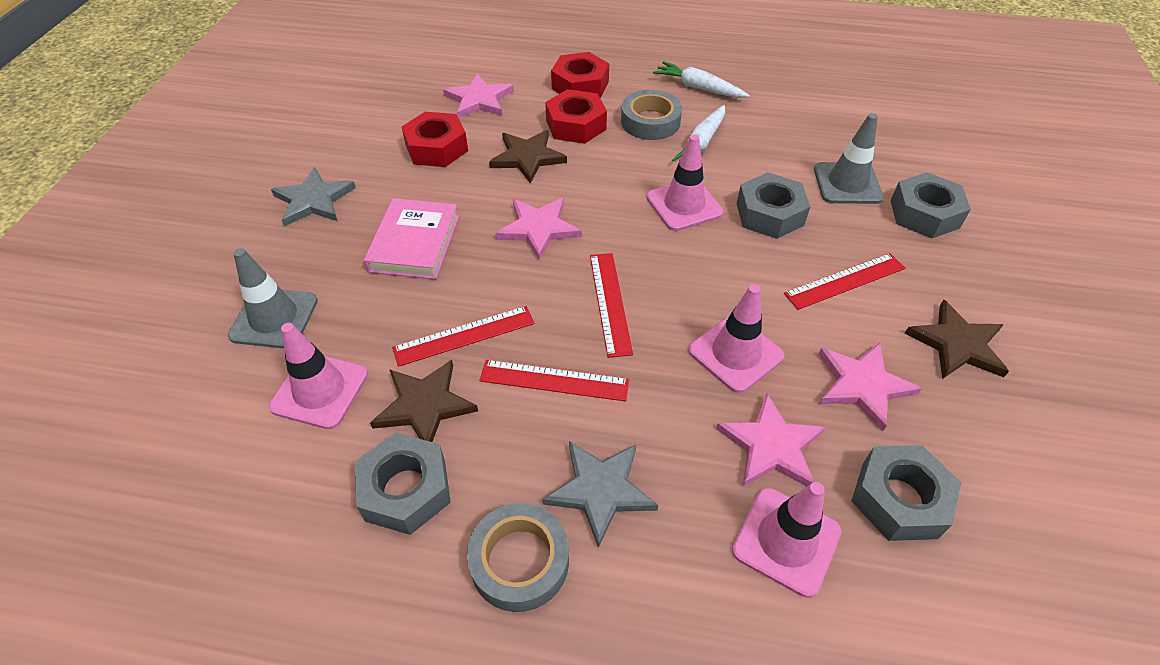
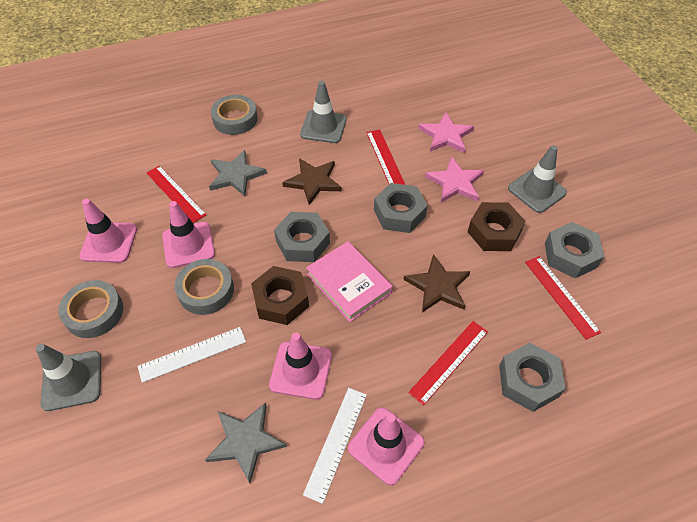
brown nut: 0 -> 2
brown star: 3 -> 2
grey tape: 2 -> 3
grey traffic cone: 2 -> 3
pink star: 4 -> 2
red nut: 3 -> 0
white carrot: 2 -> 0
white ruler: 0 -> 2

